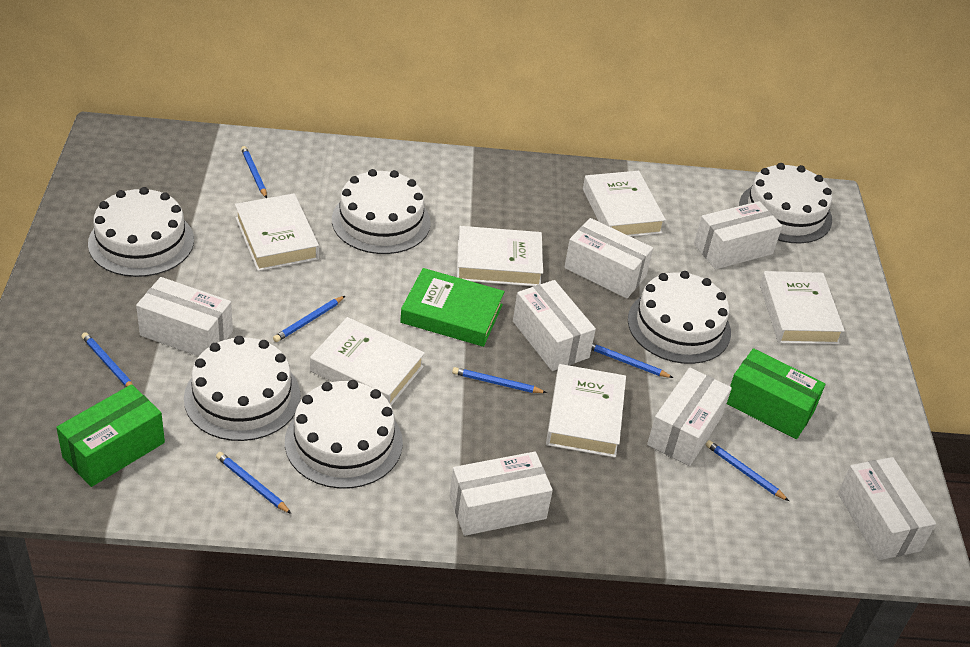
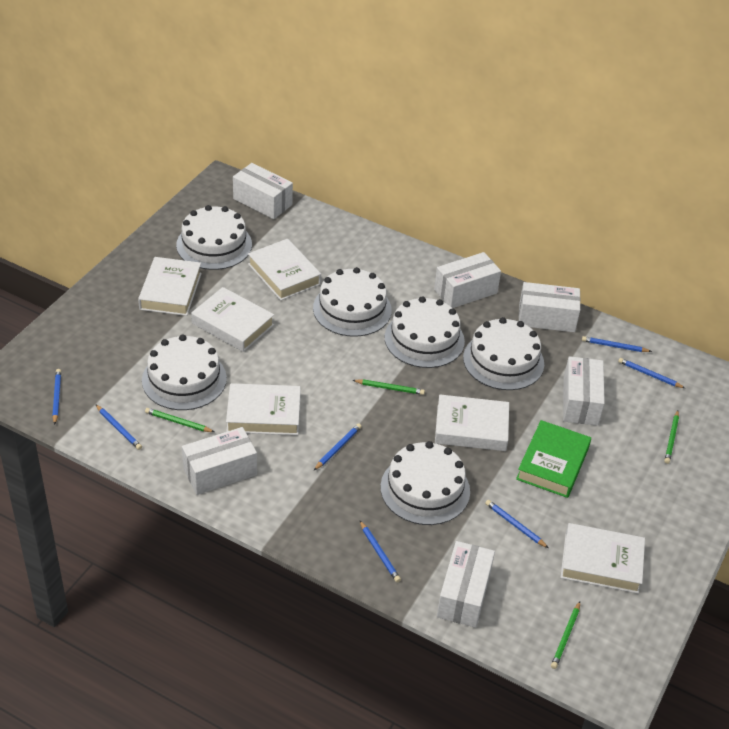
green box: 2 -> 0
green pencil: 0 -> 4
white box: 7 -> 6

